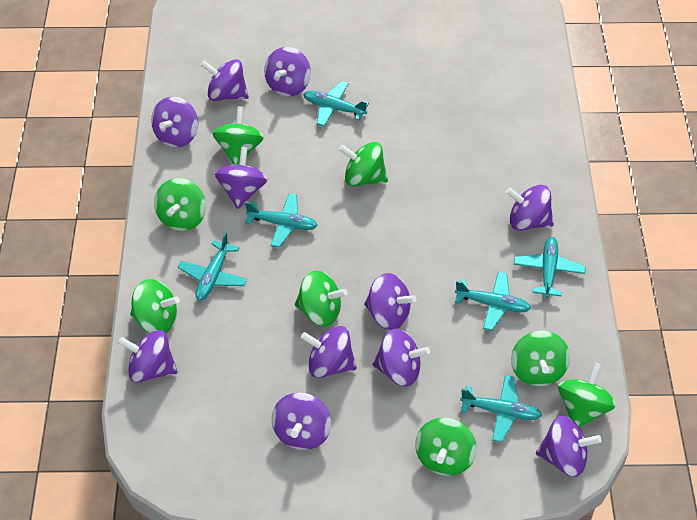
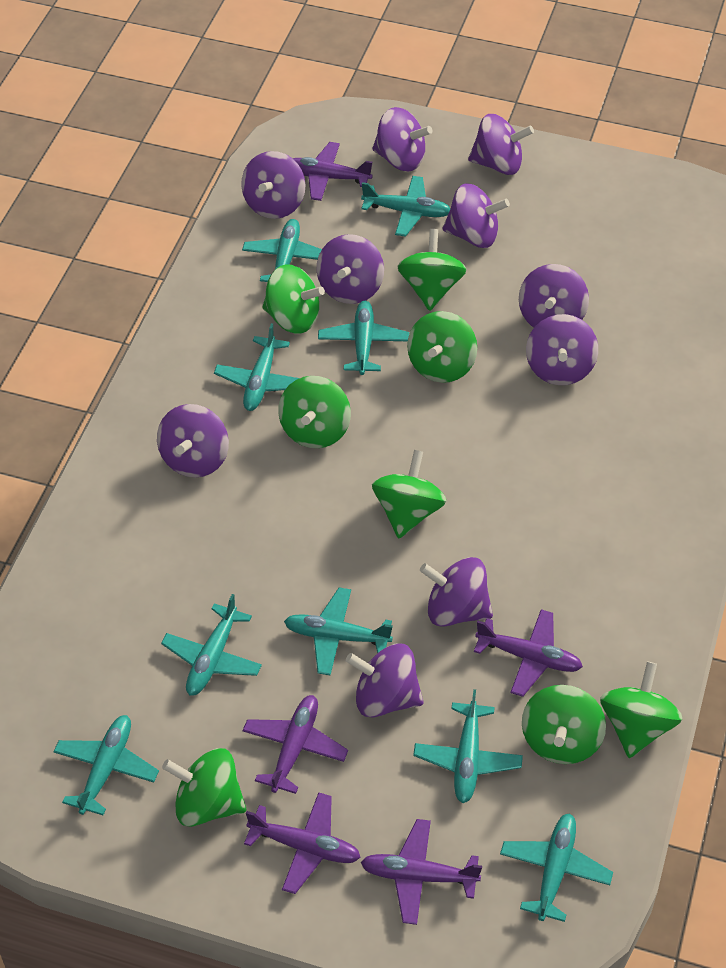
purple plane: 0 -> 5
purple spinning top: 11 -> 10
turquoise plane: 6 -> 9

